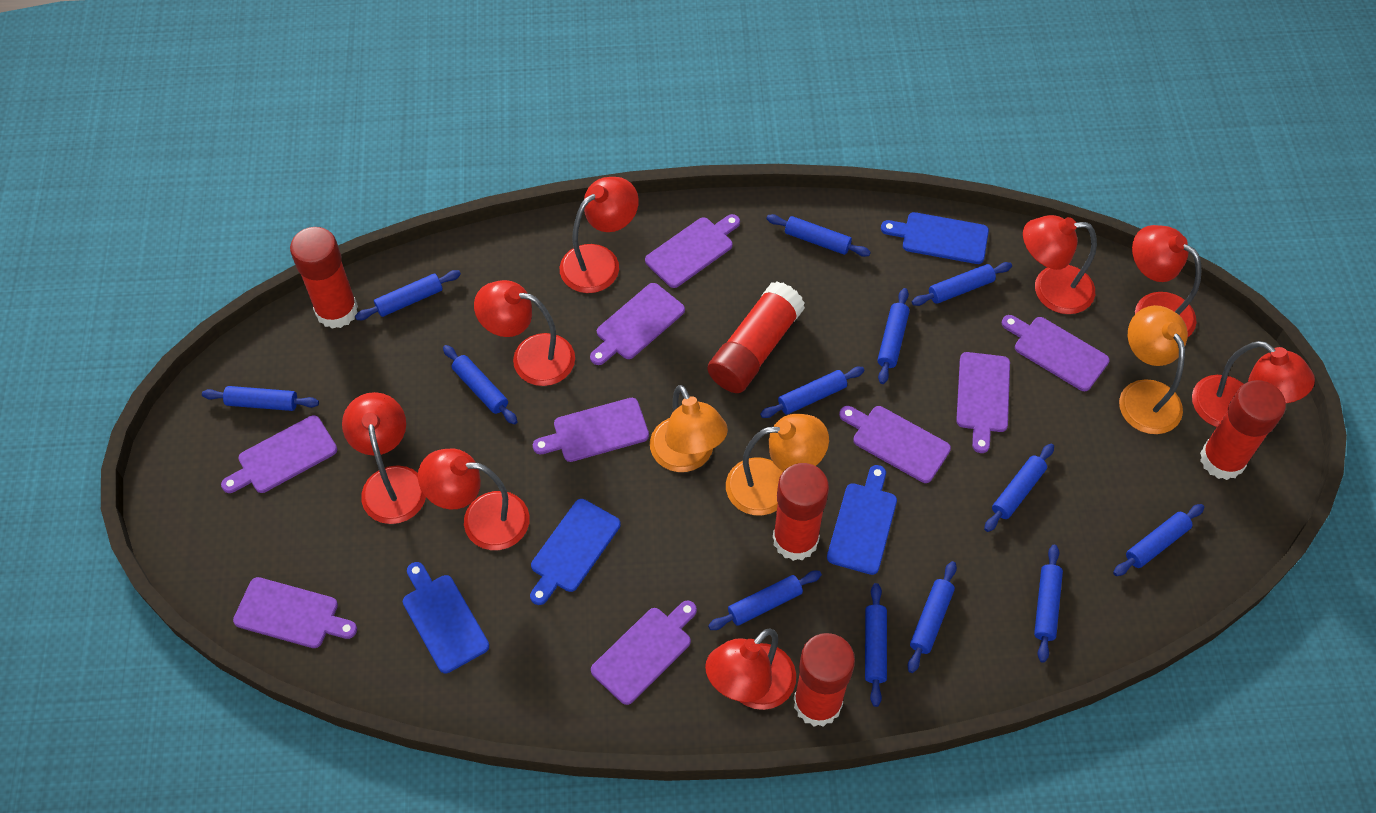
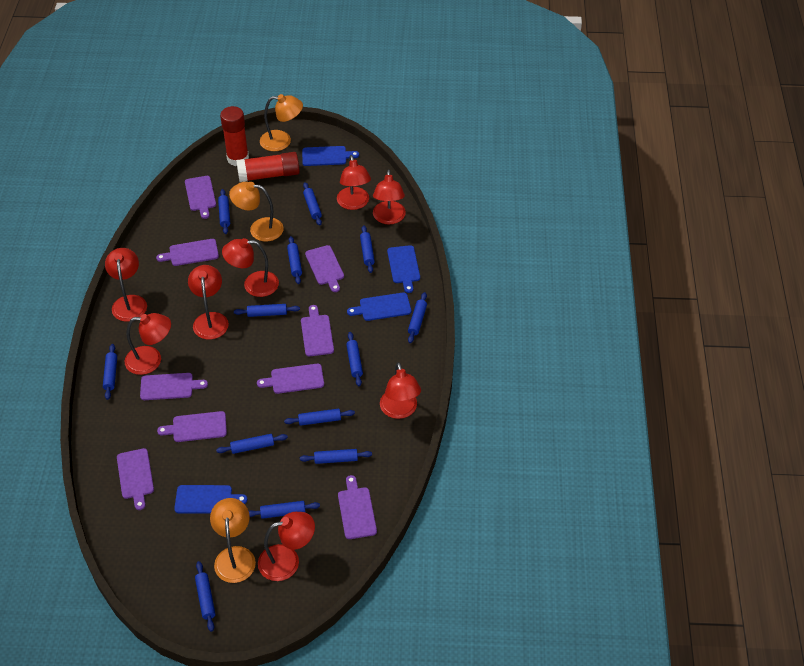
red glue stick: 5 -> 2

